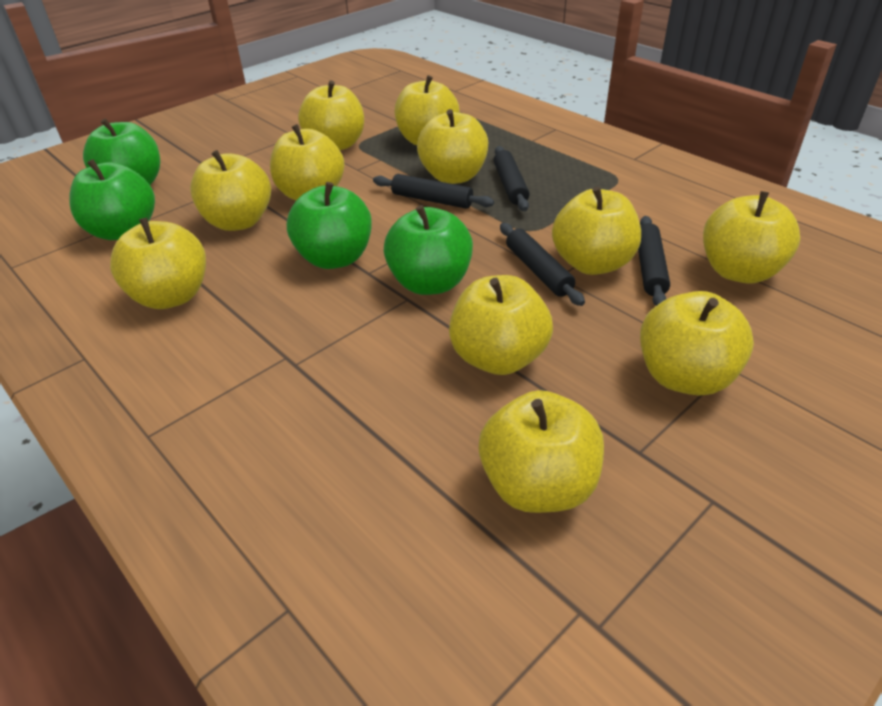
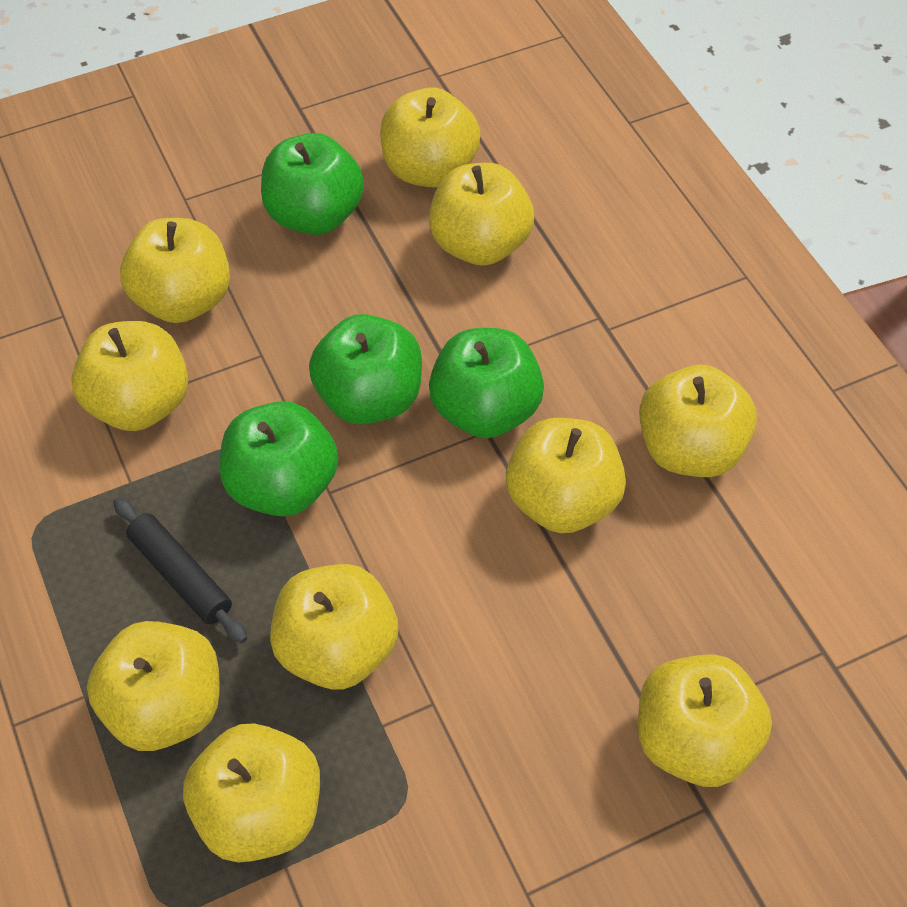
black rolling pin: 4 -> 1
yellow apple: 11 -> 10

